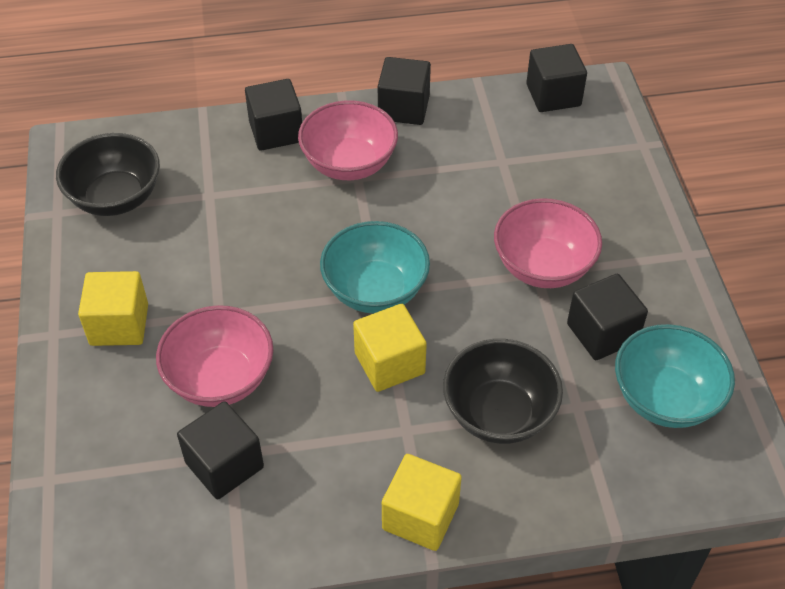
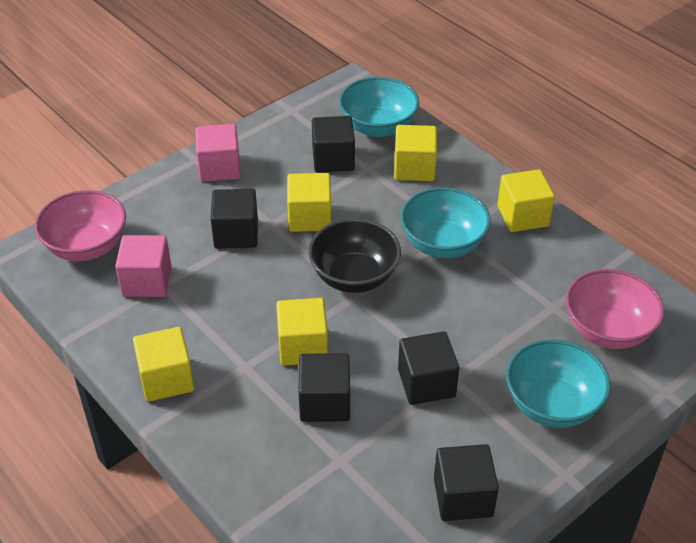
black bowl: 2 -> 1
pink bowl: 3 -> 2
pink cube: 0 -> 2
turquoise bowl: 2 -> 3
yellow cube: 3 -> 5

